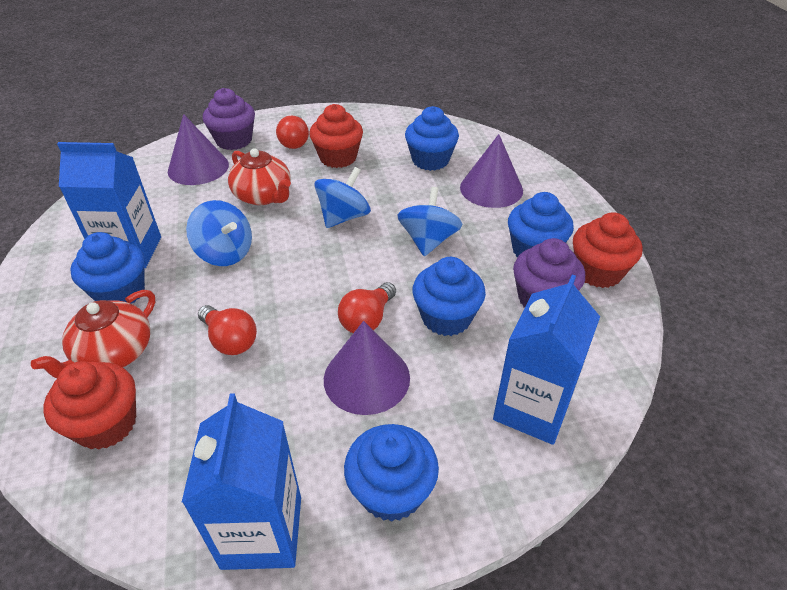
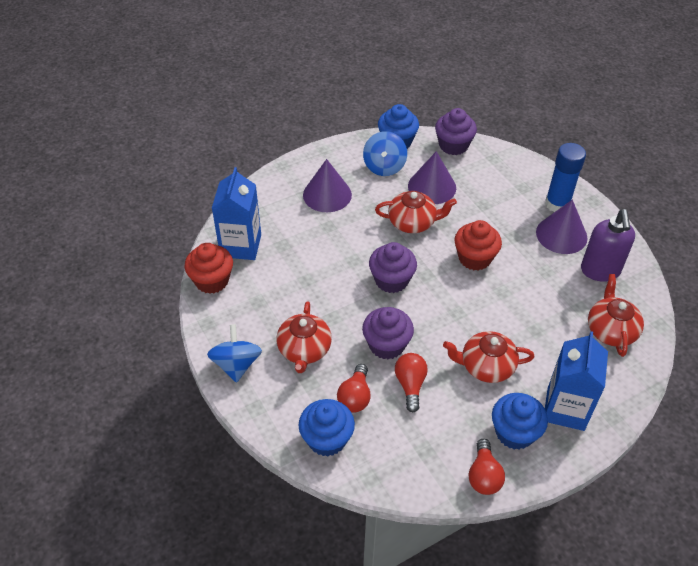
blue carton: 3 -> 2
blue cupcake: 5 -> 3
blue glue stick: 0 -> 1
blue spinning top: 3 -> 2
purple cupcake: 2 -> 3
purple soap dispenser: 0 -> 1
red cupcake: 3 -> 2
red teapot: 2 -> 4

